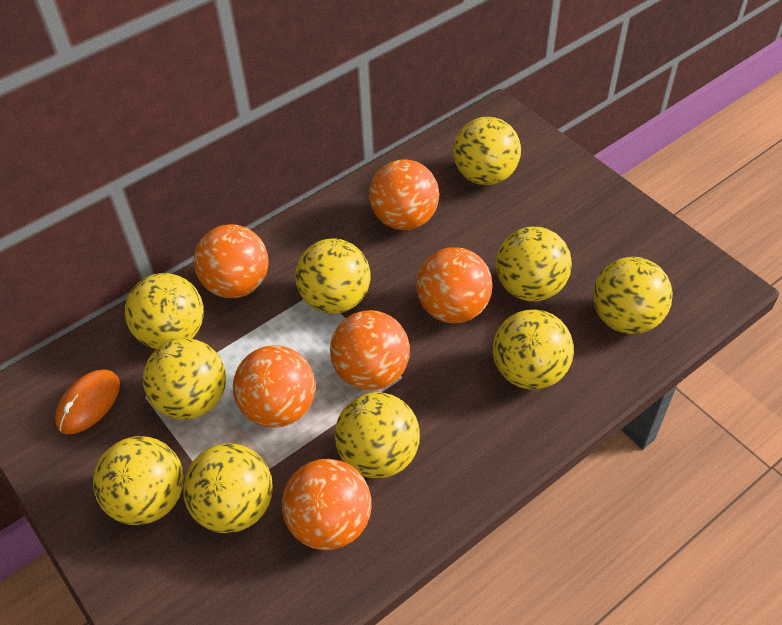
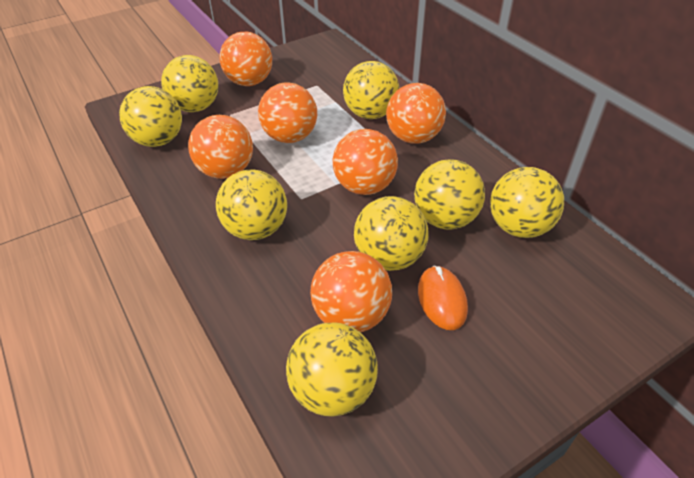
yellow ball: 10 -> 8

